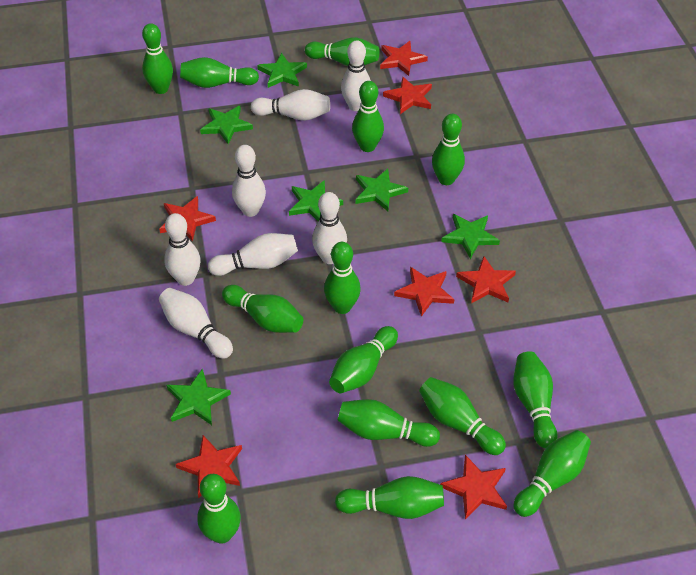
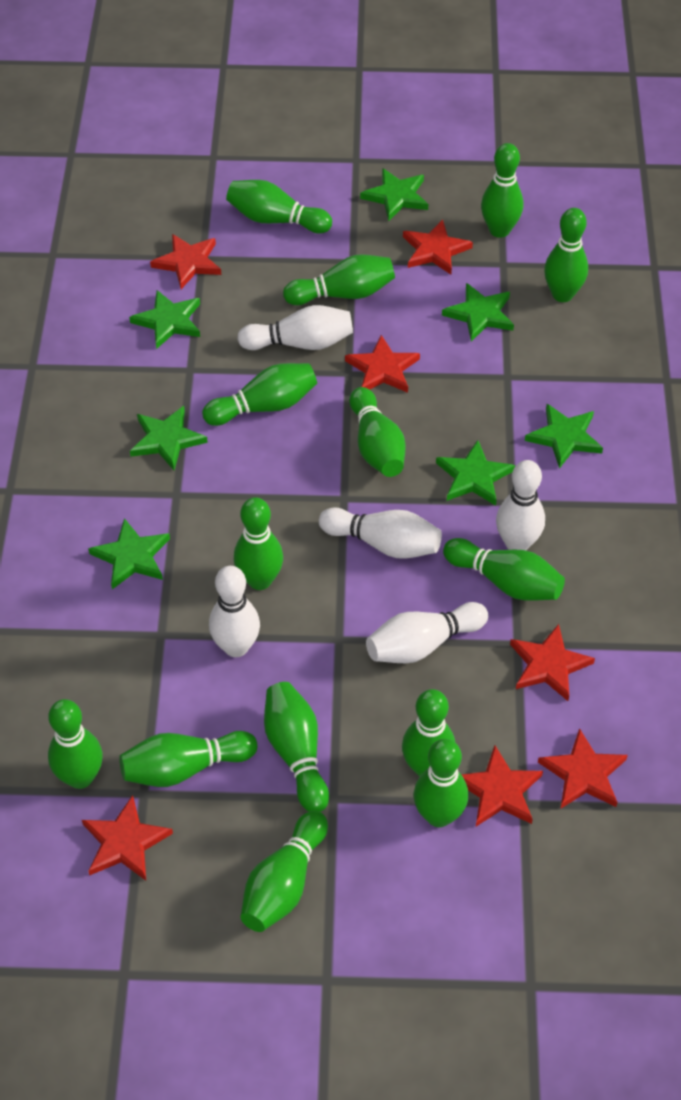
green star: 6 -> 7
white bowling pin: 7 -> 5

